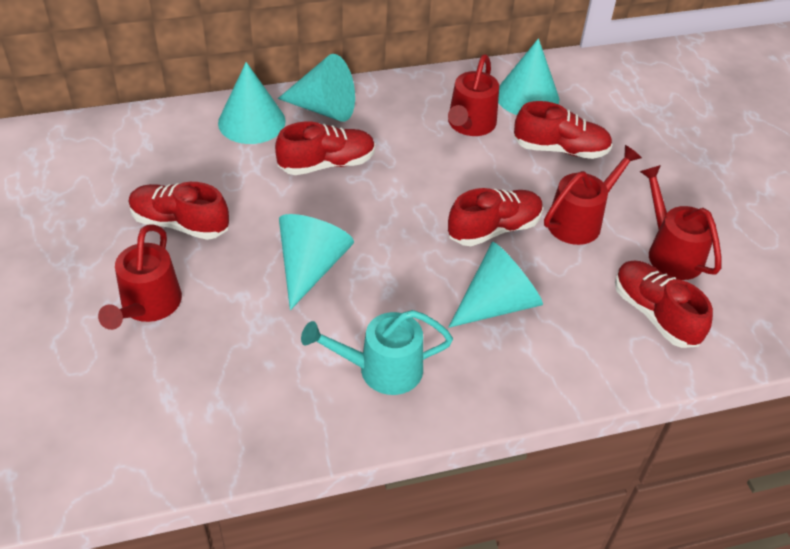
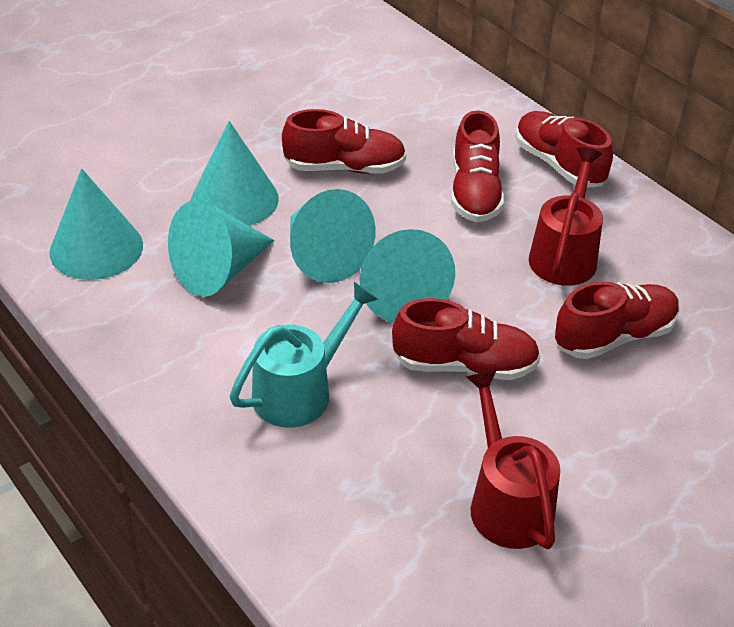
red watering can: 4 -> 2

